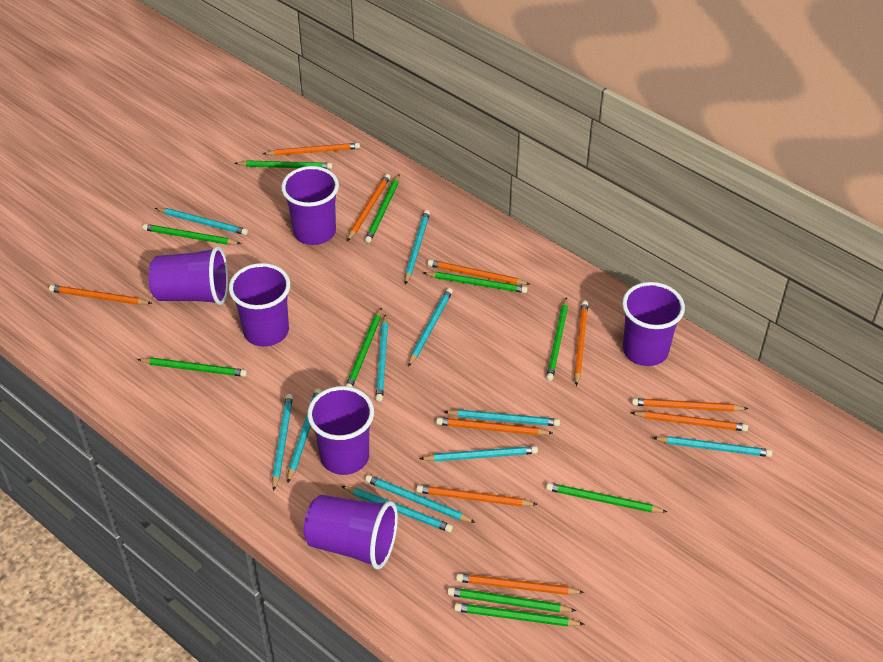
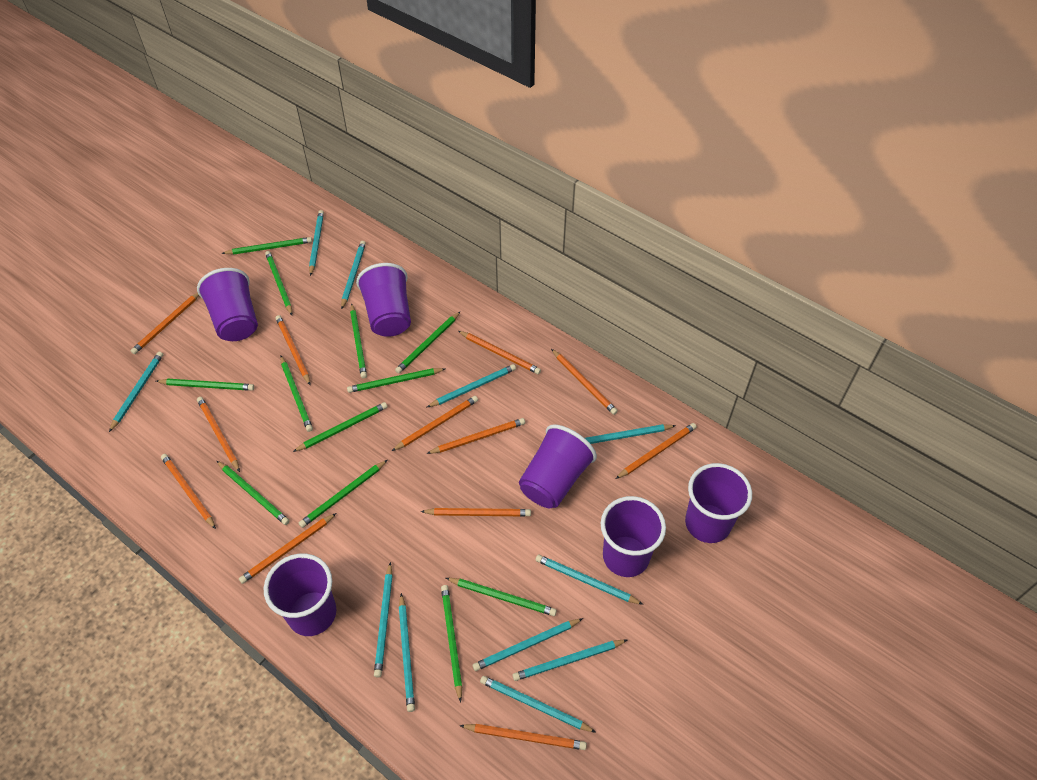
green pencil: 10 -> 12
orange pencil: 10 -> 12

